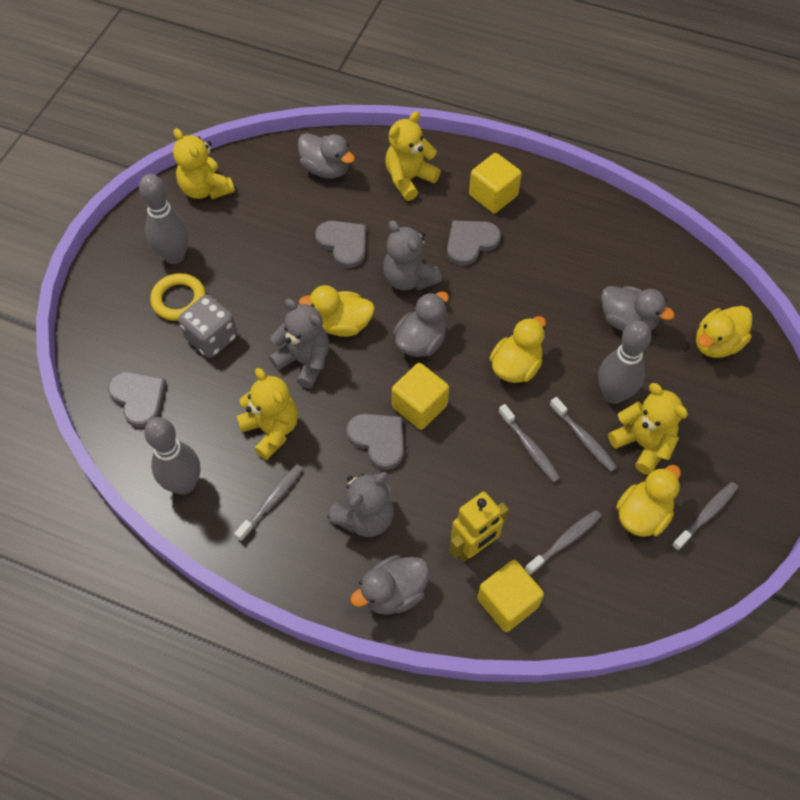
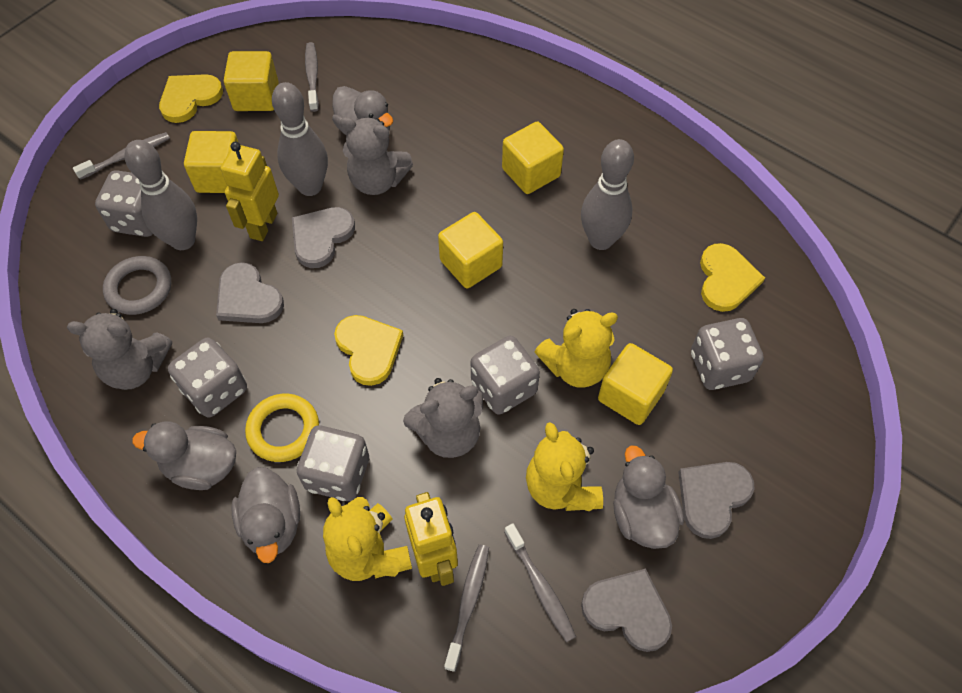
grey dice: 1 -> 5
grey ring: 0 -> 1
grey toothbrush: 5 -> 4
yellow cube: 3 -> 5
yellow duck: 4 -> 0
yellow heart: 0 -> 3
yellow robot: 1 -> 2
yellow teddy bear: 4 -> 3

